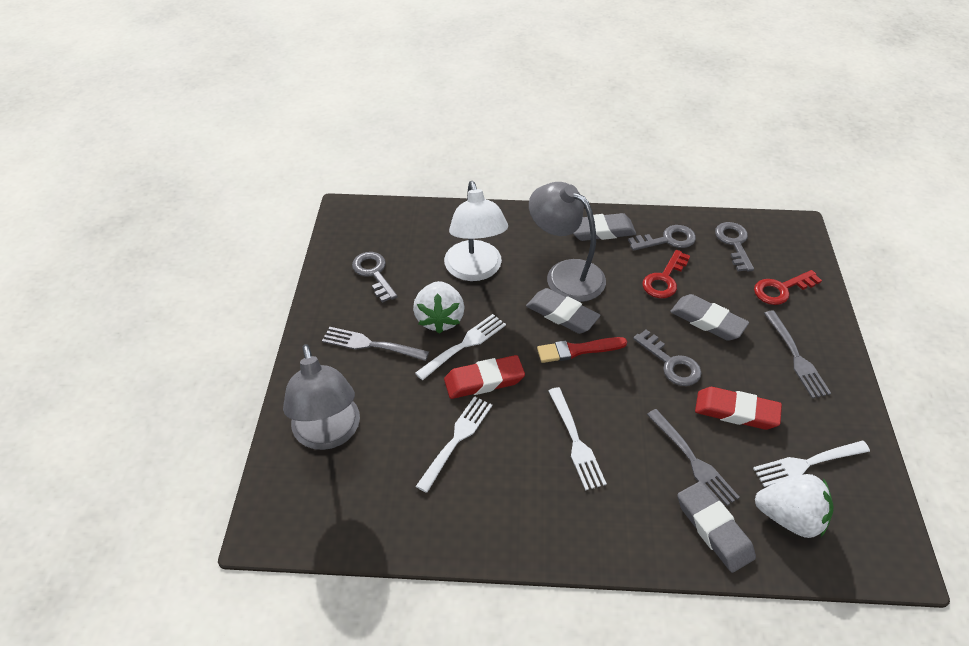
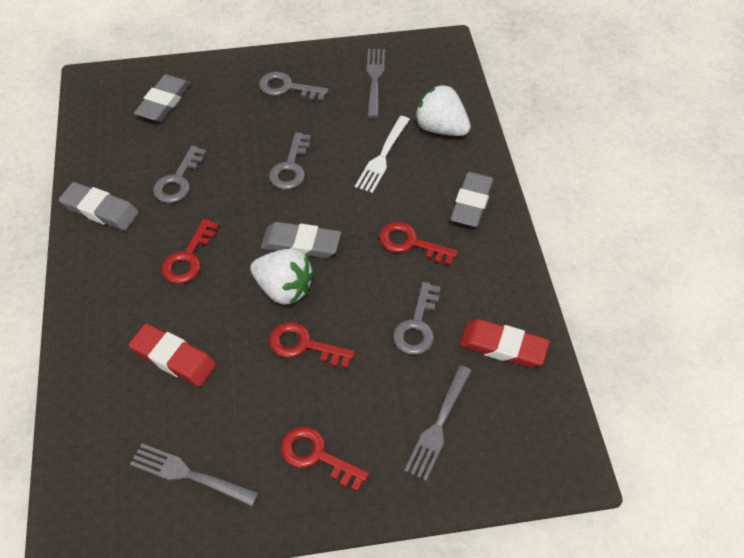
grey lamp: 2 -> 0
red brush: 1 -> 0
red key: 2 -> 4
white fork: 4 -> 1
white lamp: 1 -> 0

